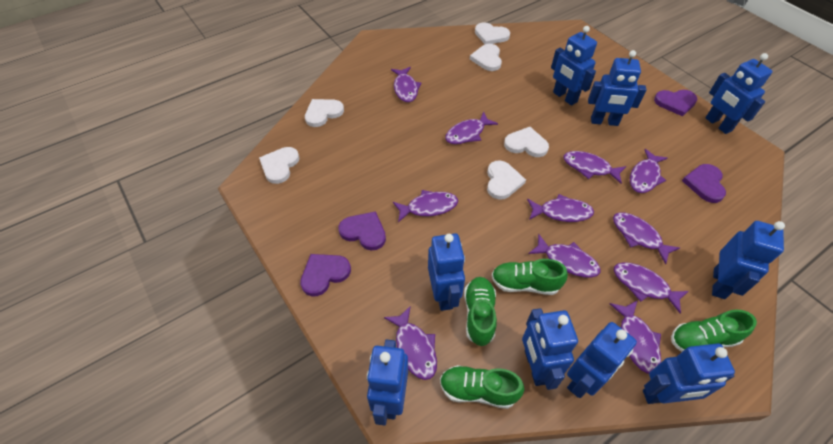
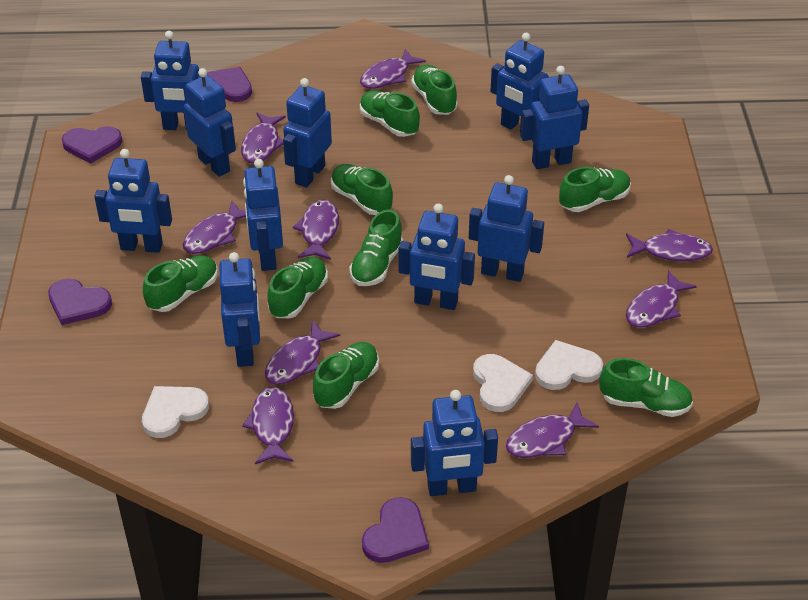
blue robot: 9 -> 11
green shoe: 4 -> 9
purple fish: 11 -> 9
white heart: 6 -> 3

